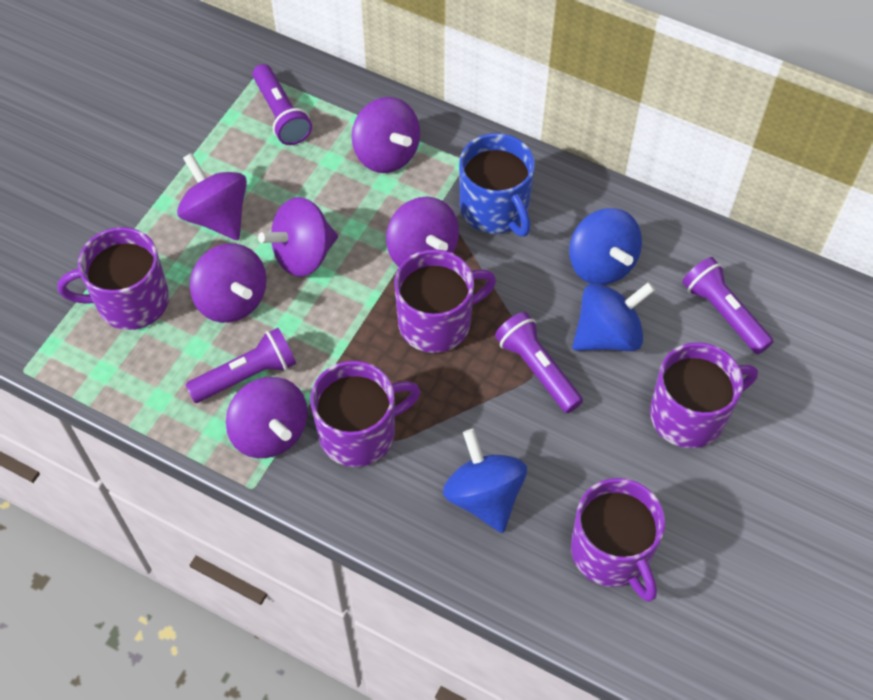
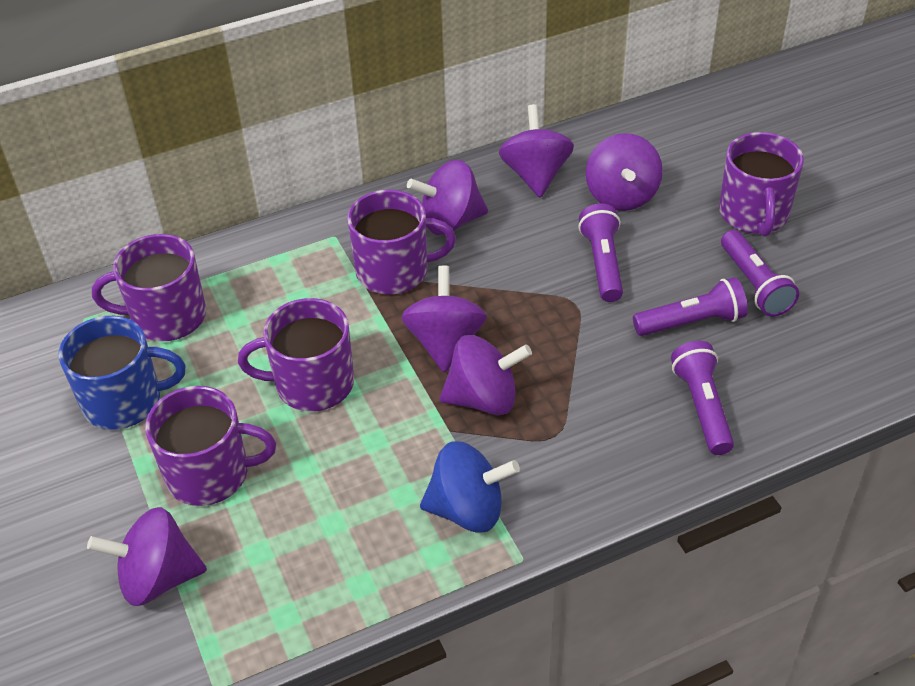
blue spinning top: 3 -> 1

